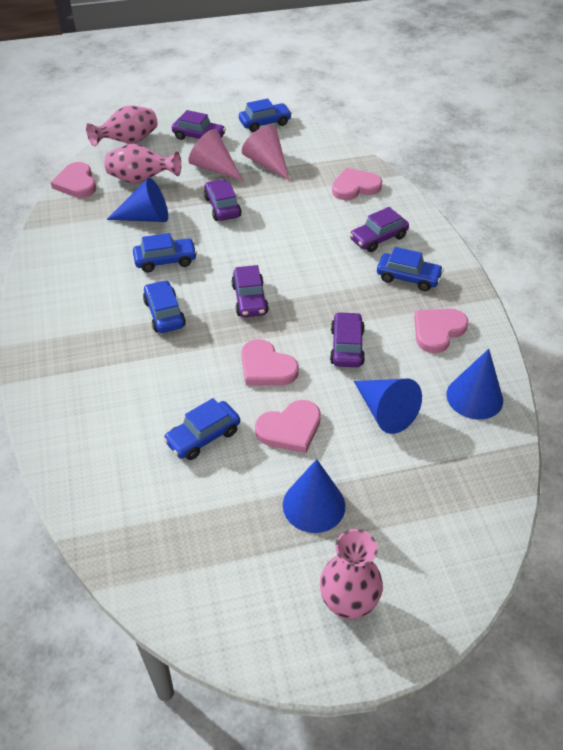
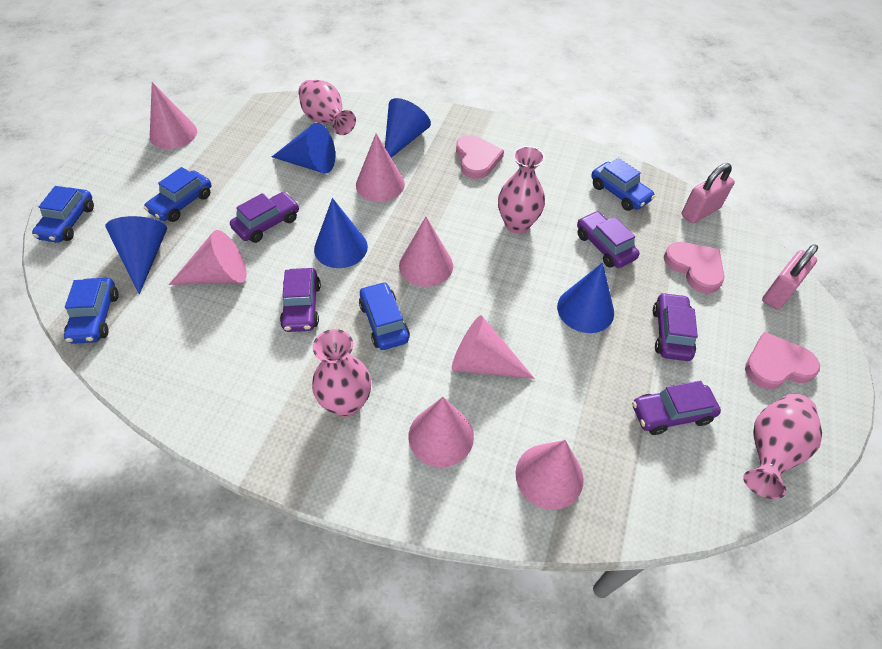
blue cone: 4 -> 5
pink cone: 2 -> 7
pink heart: 5 -> 3
pink padlock: 0 -> 2
pink vase: 3 -> 4

